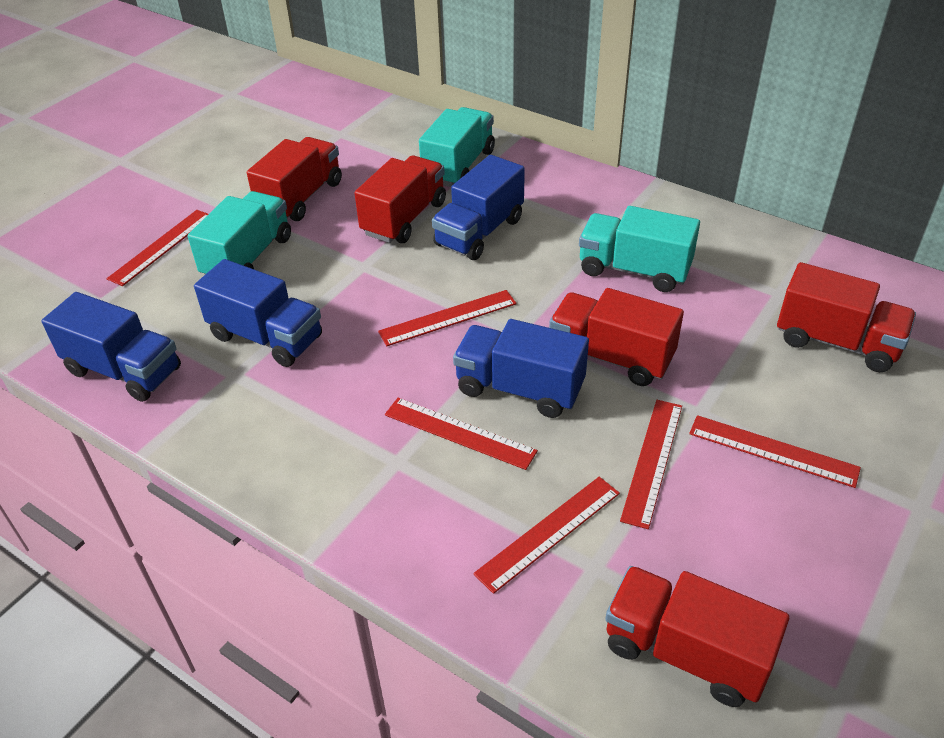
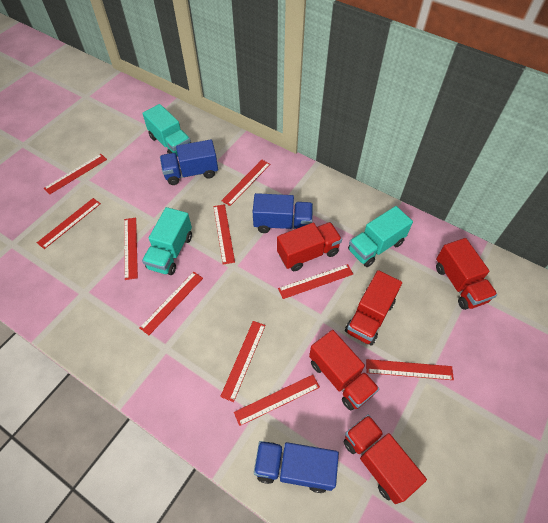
blue truck: 4 -> 3
red ruler: 6 -> 10

